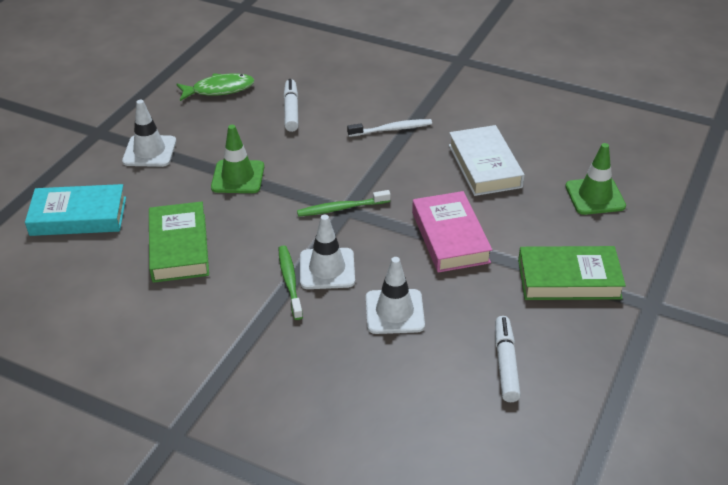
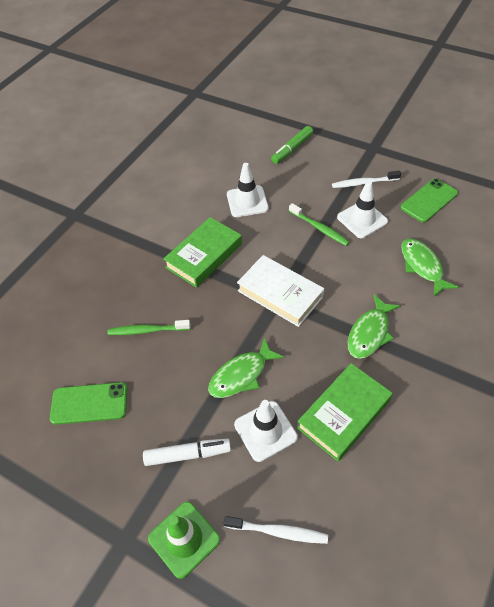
green fish: 1 -> 3
green marker: 0 -> 1
green phone: 0 -> 2
green traffic cone: 2 -> 1
pink book: 1 -> 0
turquoise book: 1 -> 0
white marker: 2 -> 1
white toothbrush: 1 -> 2

